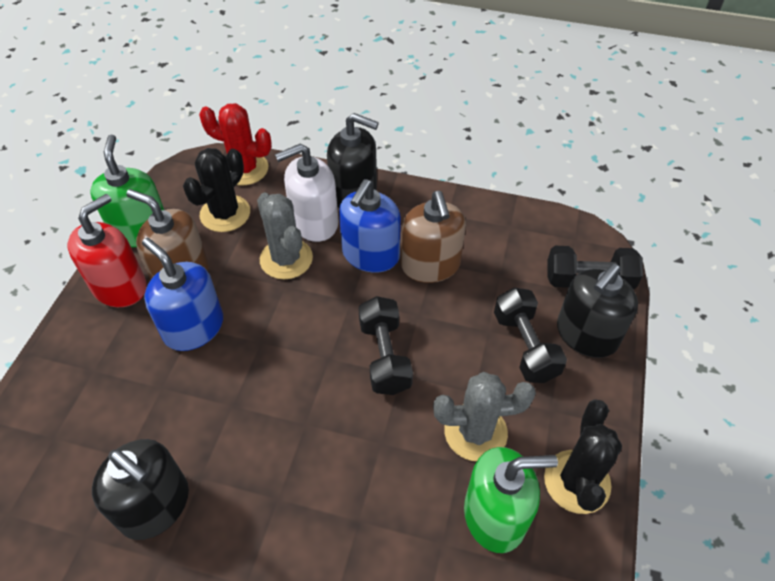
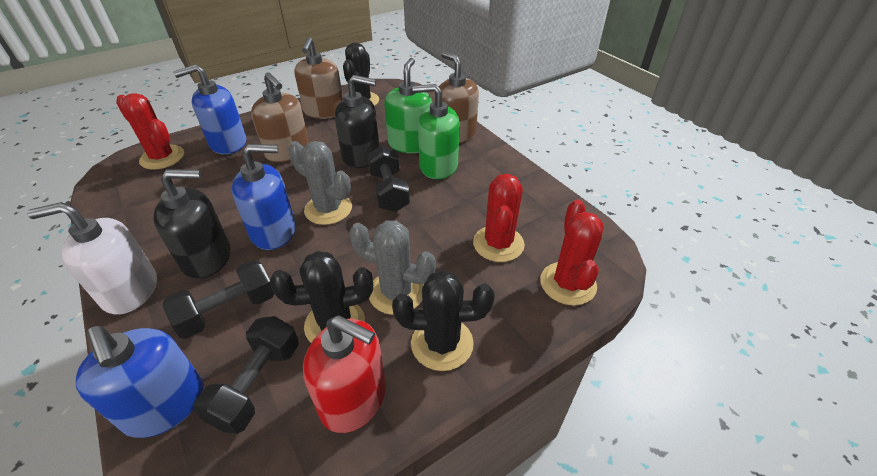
black cactus: 2 -> 3
black soap dispenser: 3 -> 2
blue soap dispenser: 2 -> 3
brown soap dispenser: 2 -> 3
red cactus: 1 -> 3

